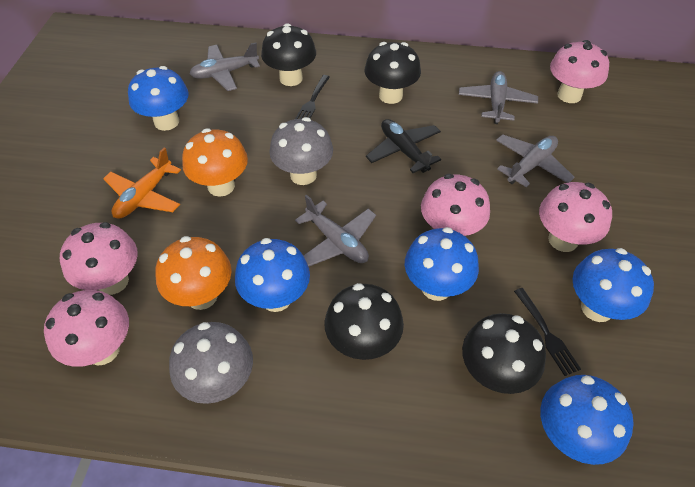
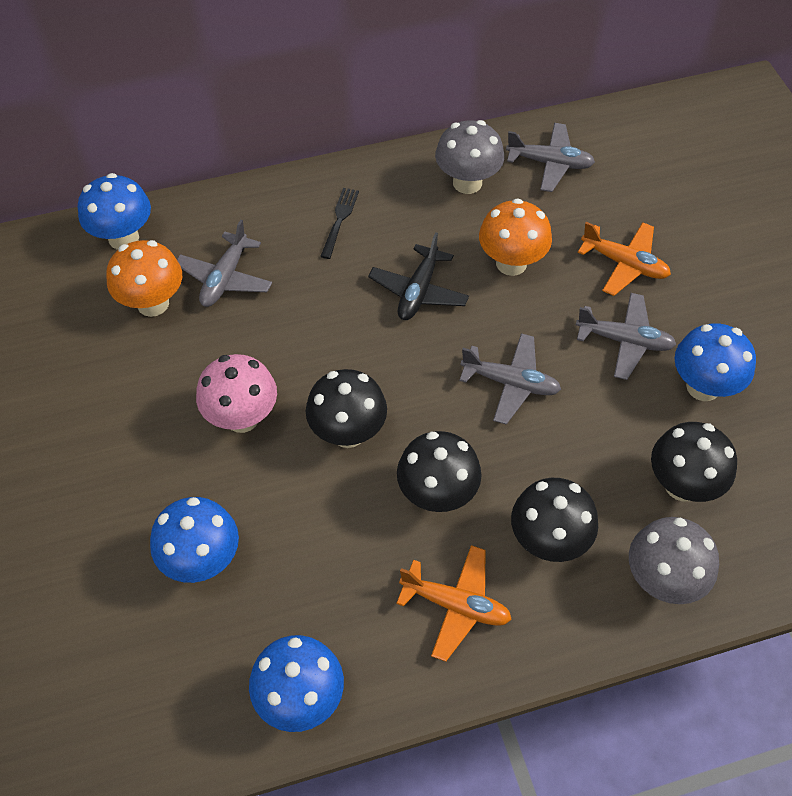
black fork: 2 -> 1
blue mushroom: 5 -> 4
orange plane: 1 -> 2
pink mushroom: 5 -> 1

